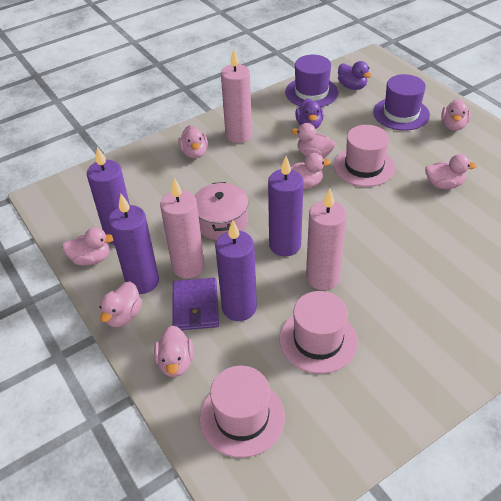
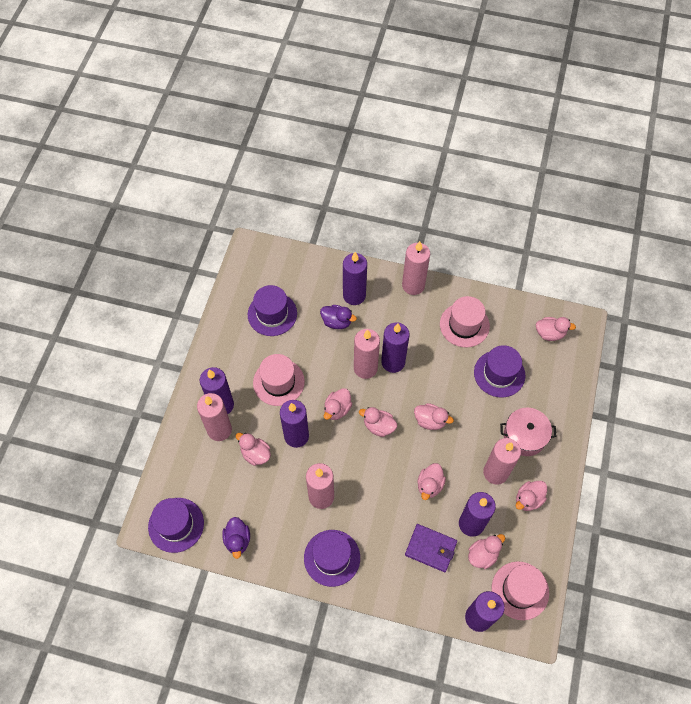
pink candle: 3 -> 5
purple candle: 4 -> 6
purple hat: 2 -> 4

